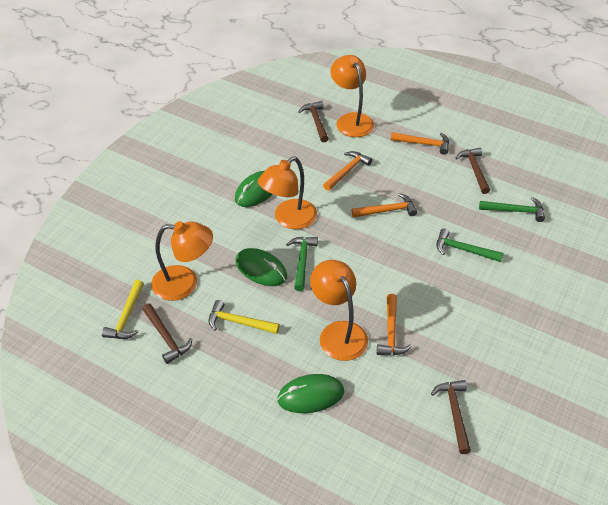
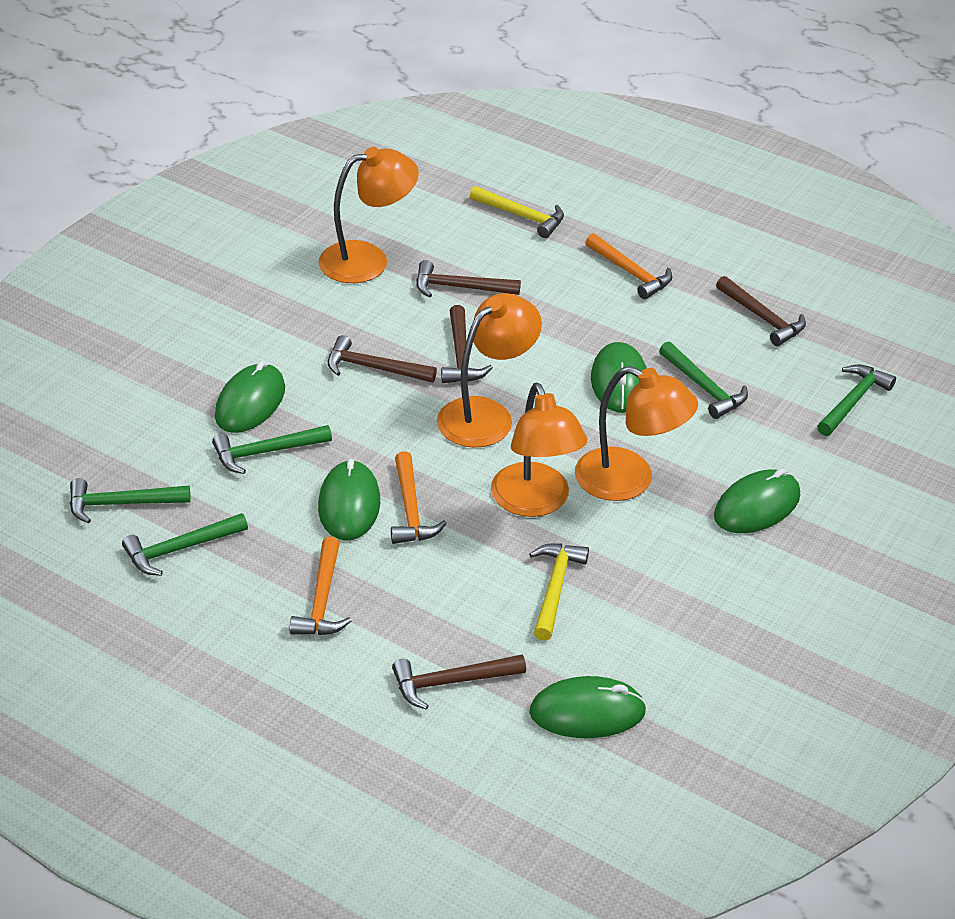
brown hammer: 4 -> 5
green hammer: 3 -> 5
green mouse: 3 -> 5
orange hammer: 4 -> 3

